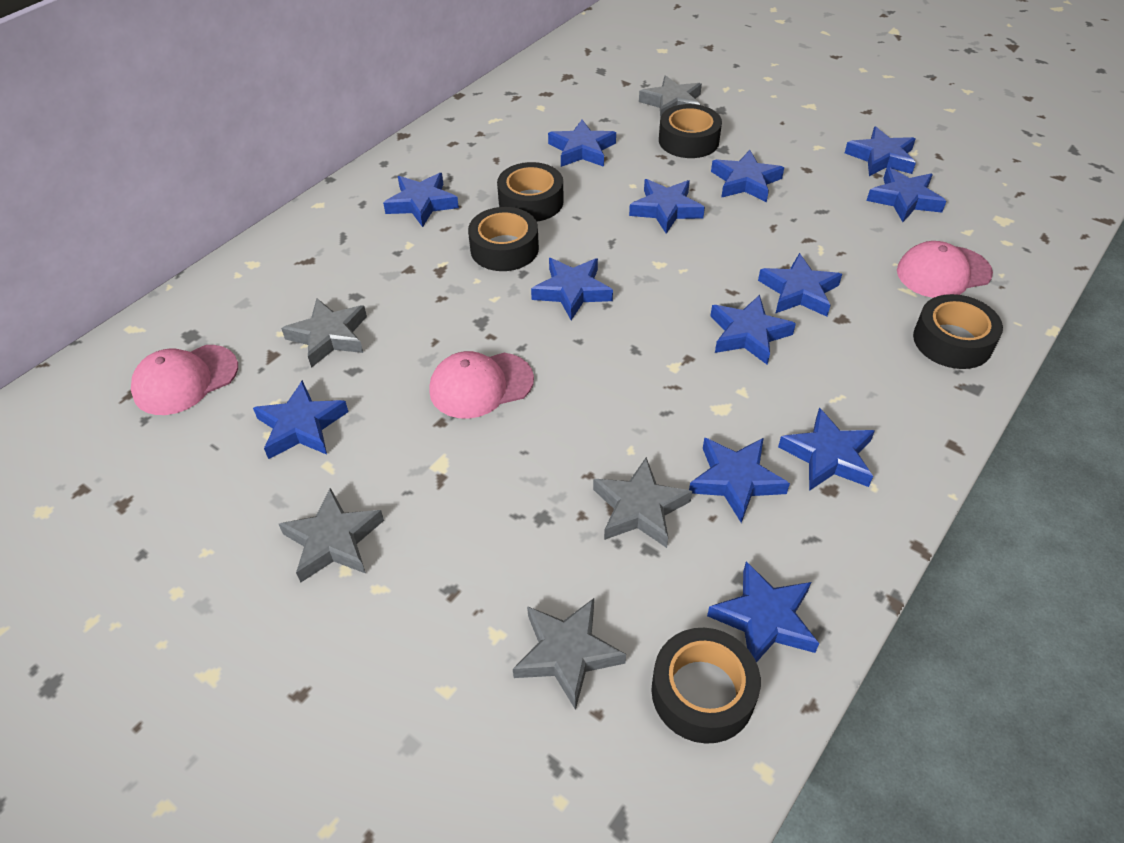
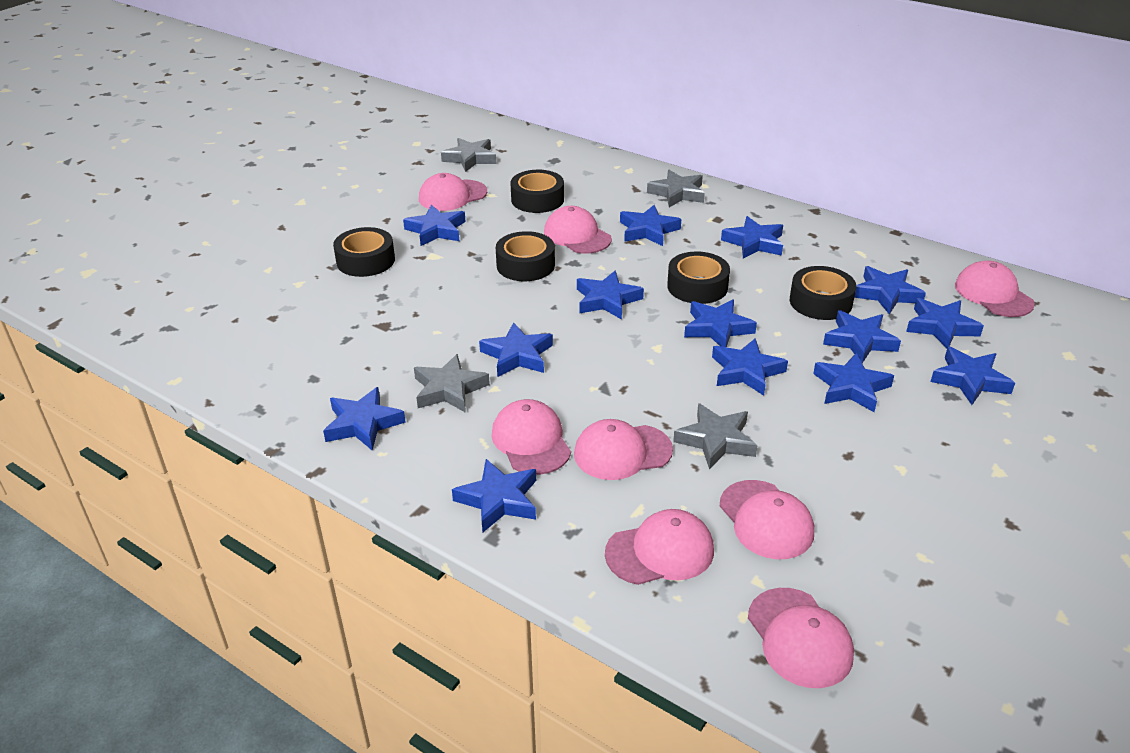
blue star: 13 -> 14
grey star: 5 -> 4
pink cap: 3 -> 8

